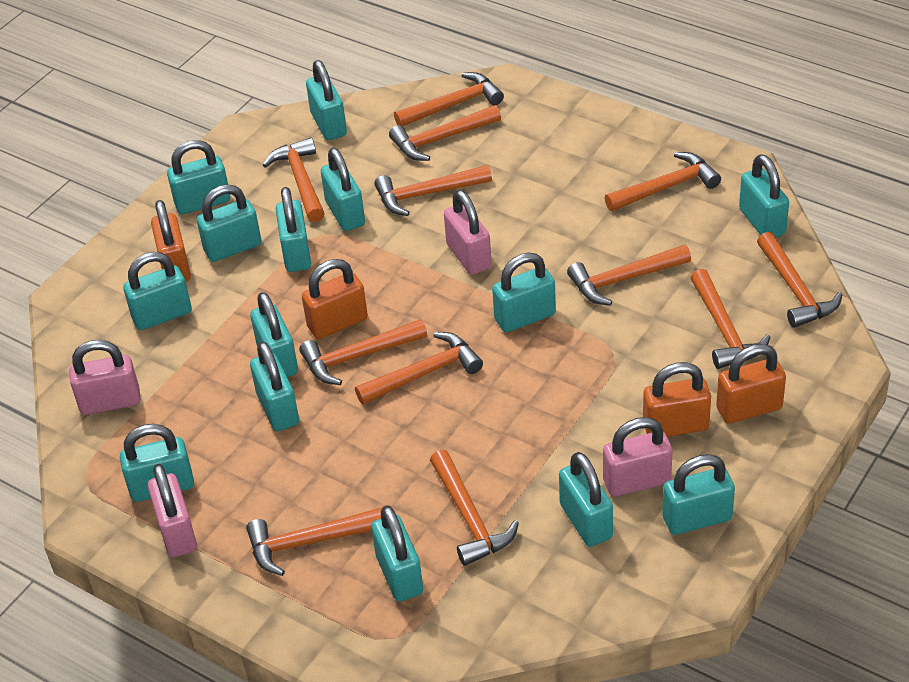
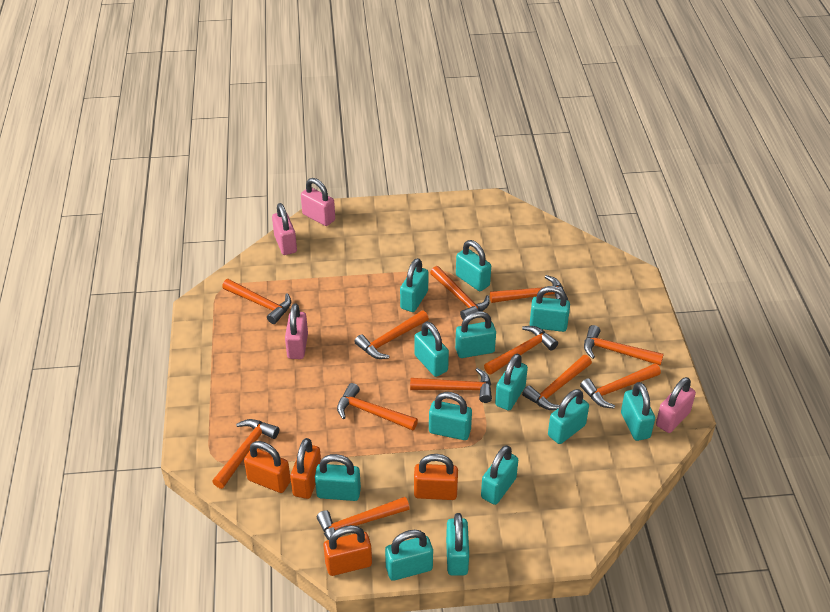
turquoise padlock: 14 -> 13

